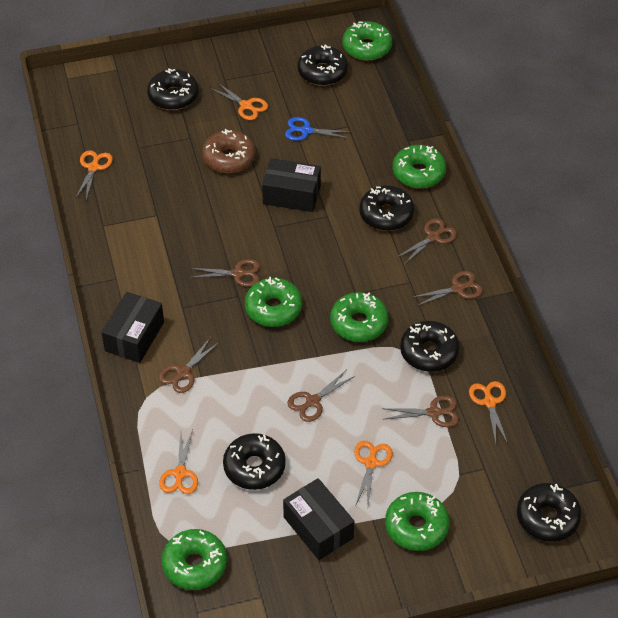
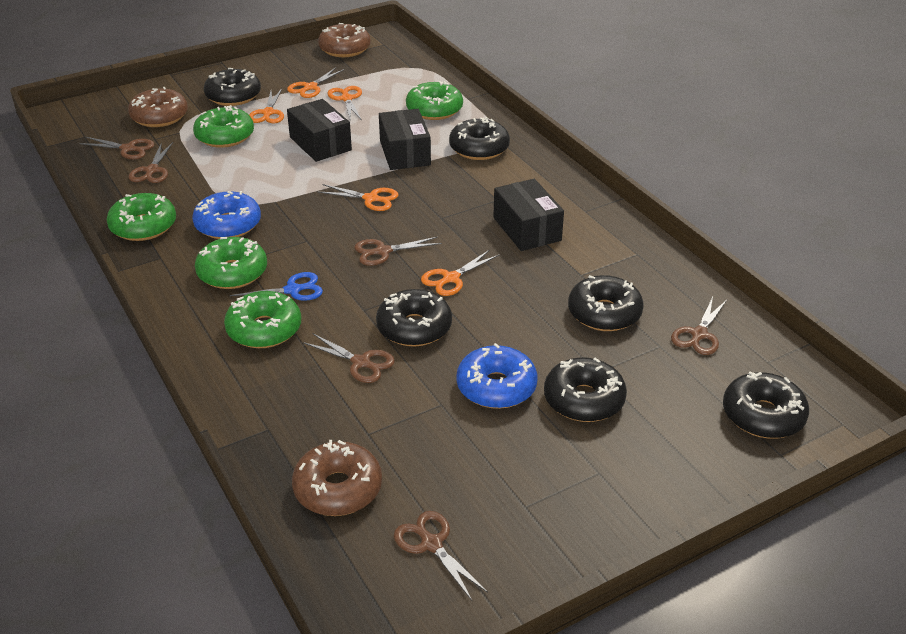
blue donut: 0 -> 2
brown donut: 1 -> 3
green donut: 6 -> 5

